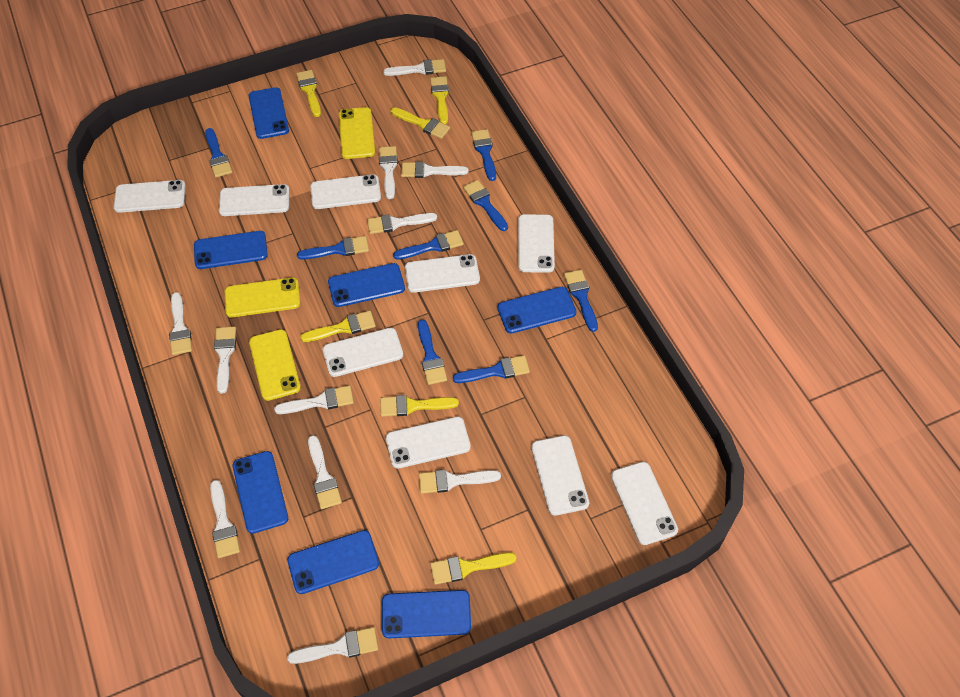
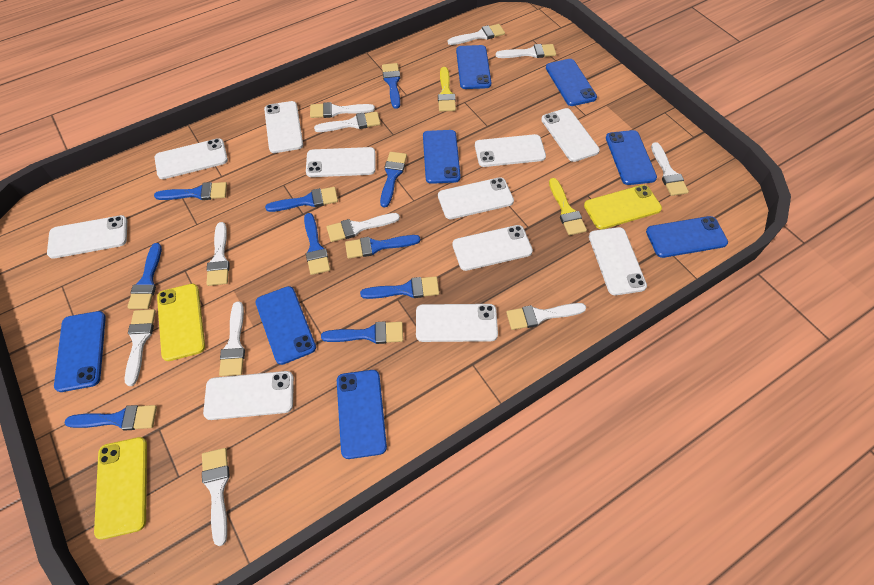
blue brush: 8 -> 10
blue phone: 7 -> 8
white phone: 9 -> 11
yellow brush: 6 -> 2

